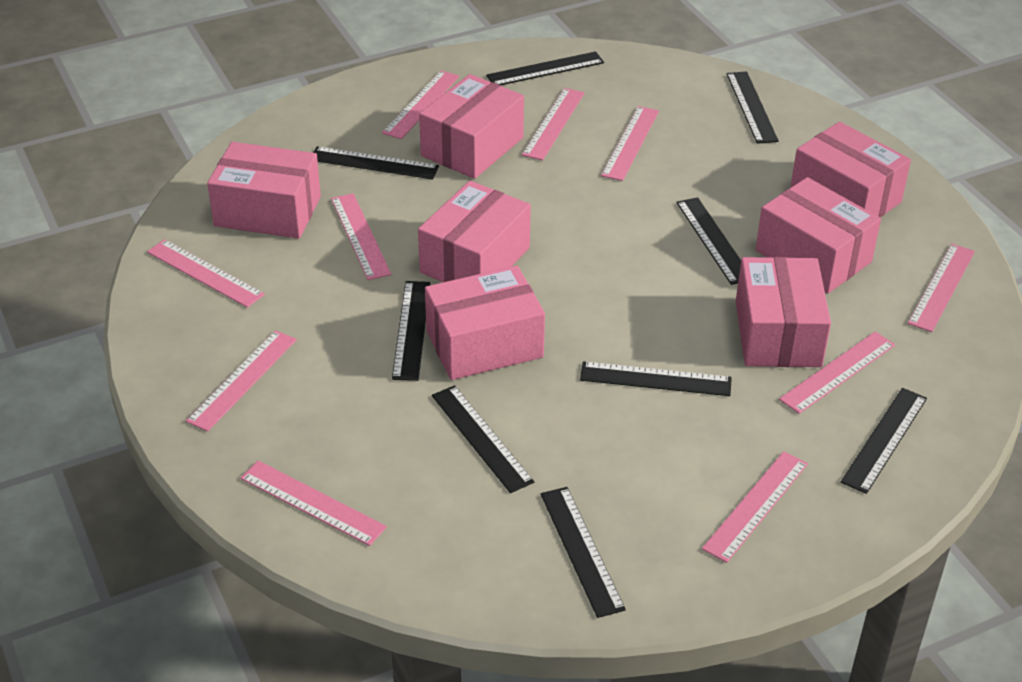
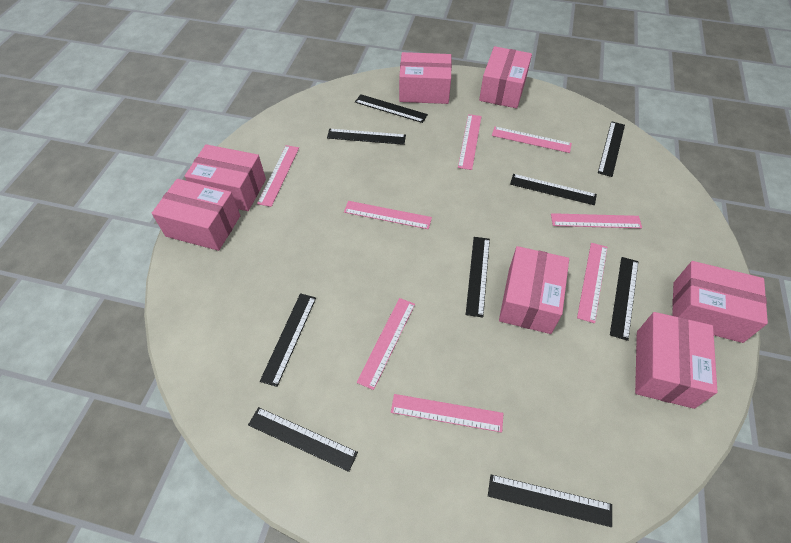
pink ruler: 10 -> 8

